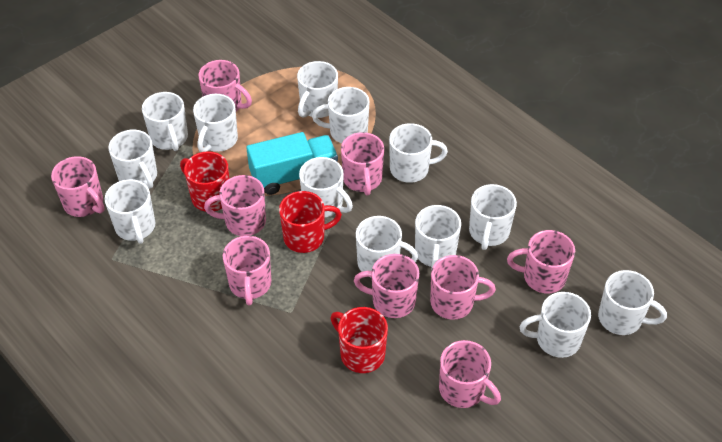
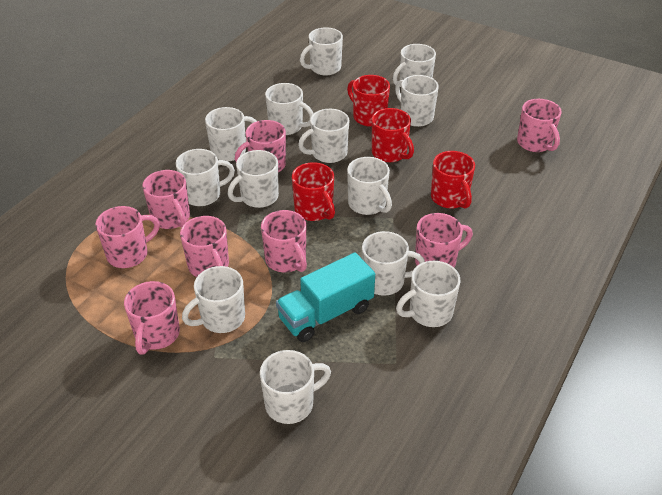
pink mug: 9 -> 8
red mug: 3 -> 4

